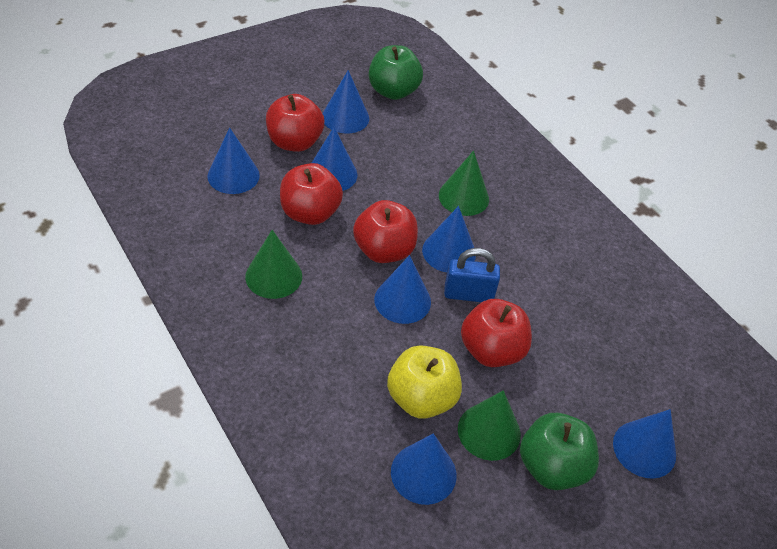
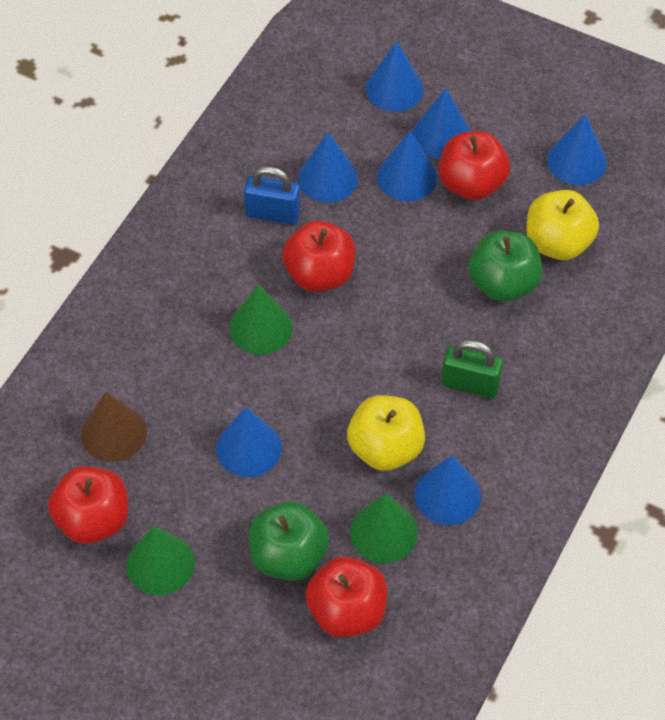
brown cone: 0 -> 1
green padlock: 0 -> 1
yellow apple: 1 -> 2

